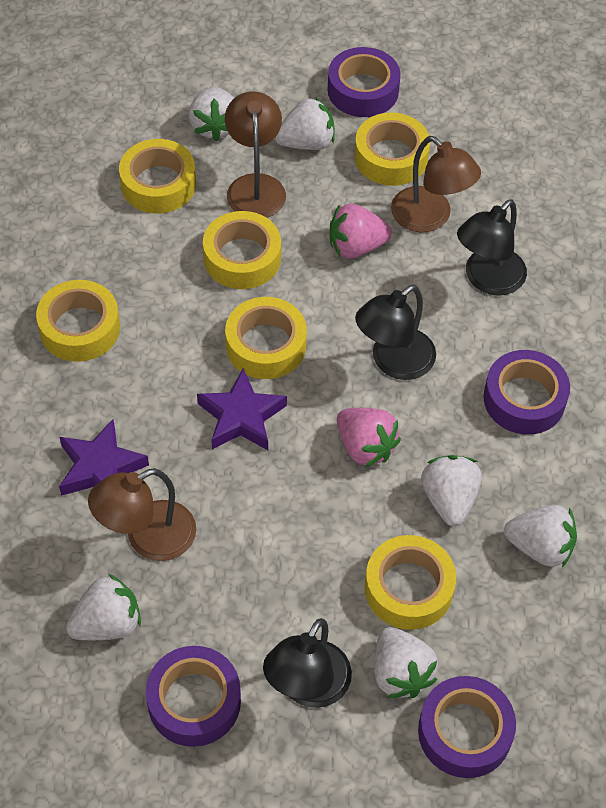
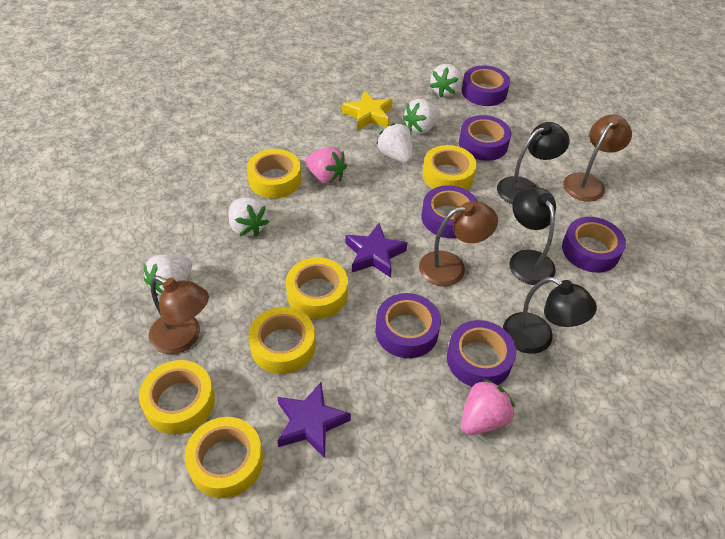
purple tape: 4 -> 6
white strawberry: 6 -> 5
yellow star: 0 -> 1

